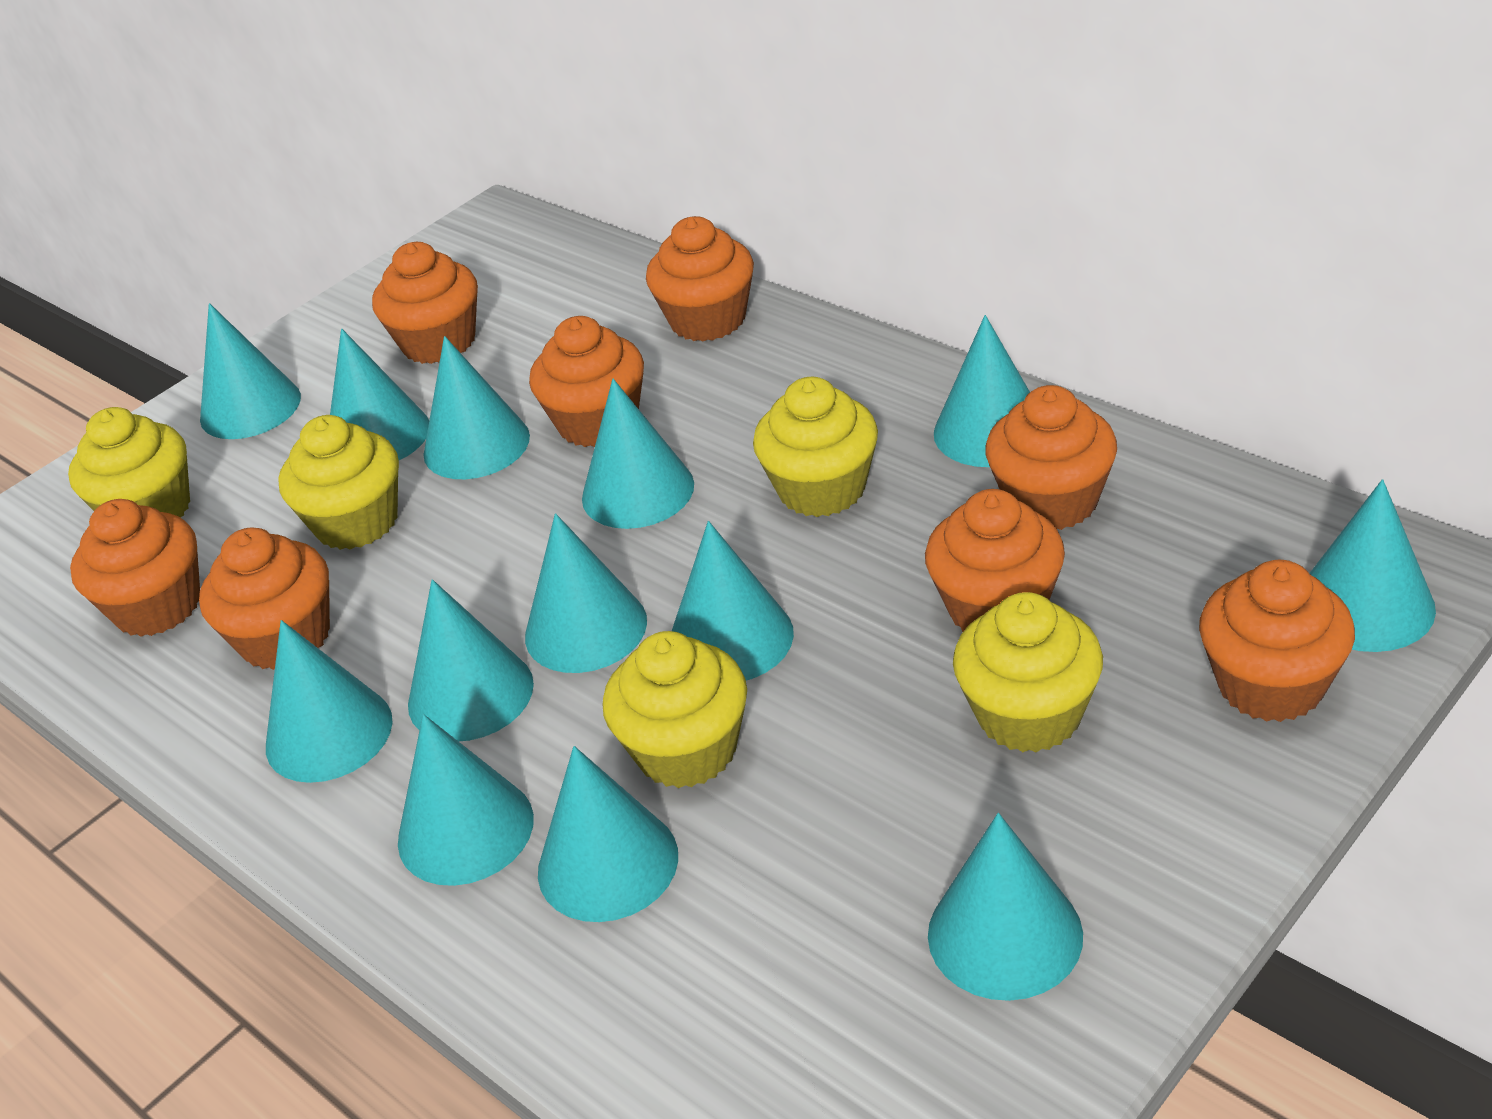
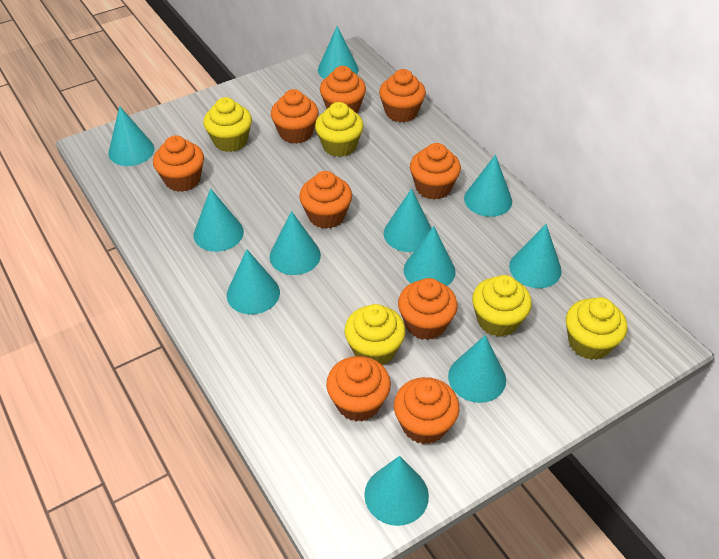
orange cupcake: 8 -> 9
turquoise cone: 13 -> 11

